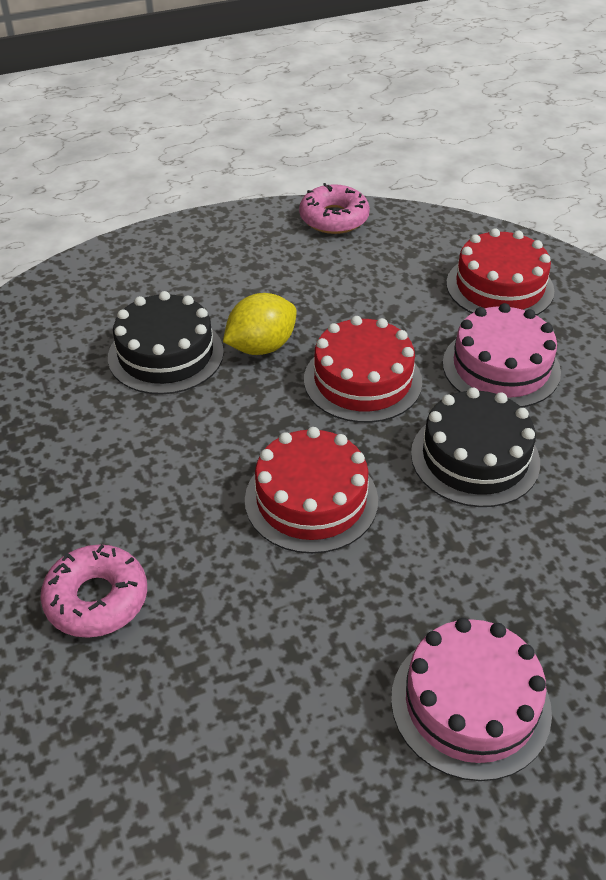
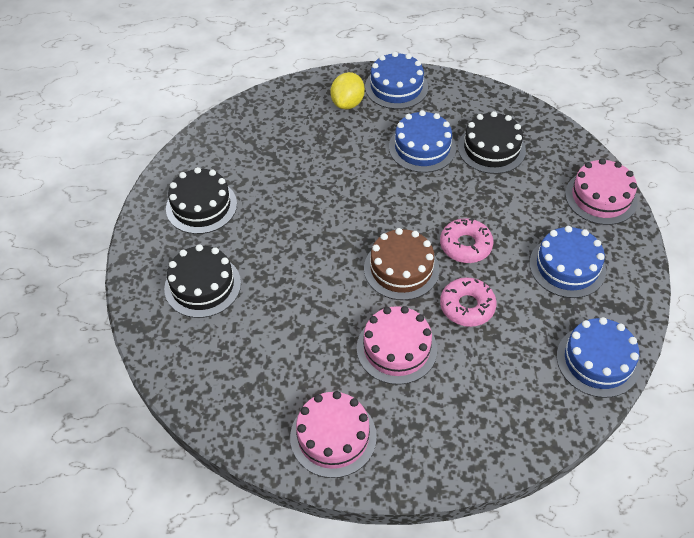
black cake: 2 -> 3
blue cake: 0 -> 4
brown cake: 0 -> 1
pink cake: 2 -> 3
red cake: 3 -> 0

